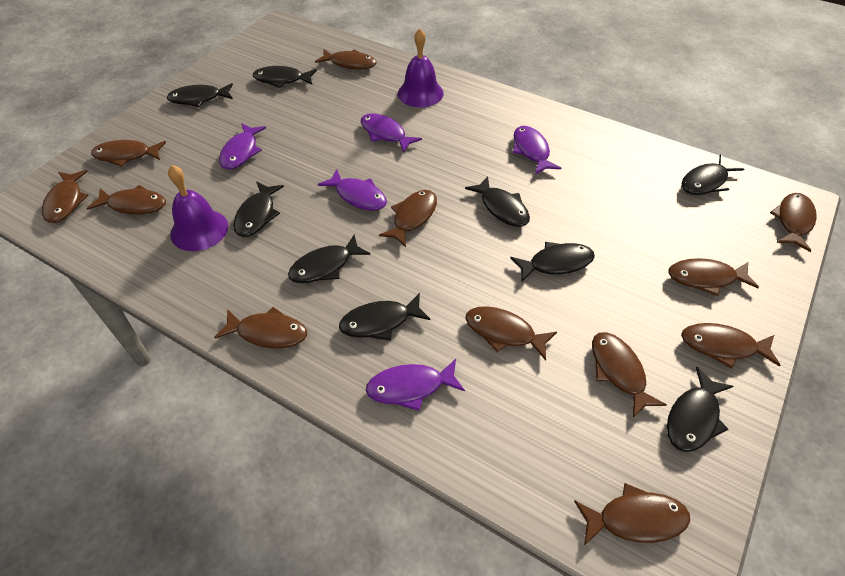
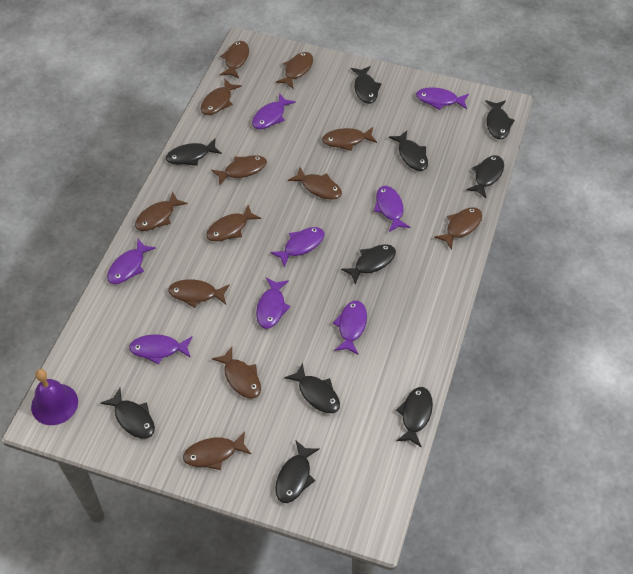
black fish: 9 -> 10
purple bell: 2 -> 1
purple fish: 5 -> 8

